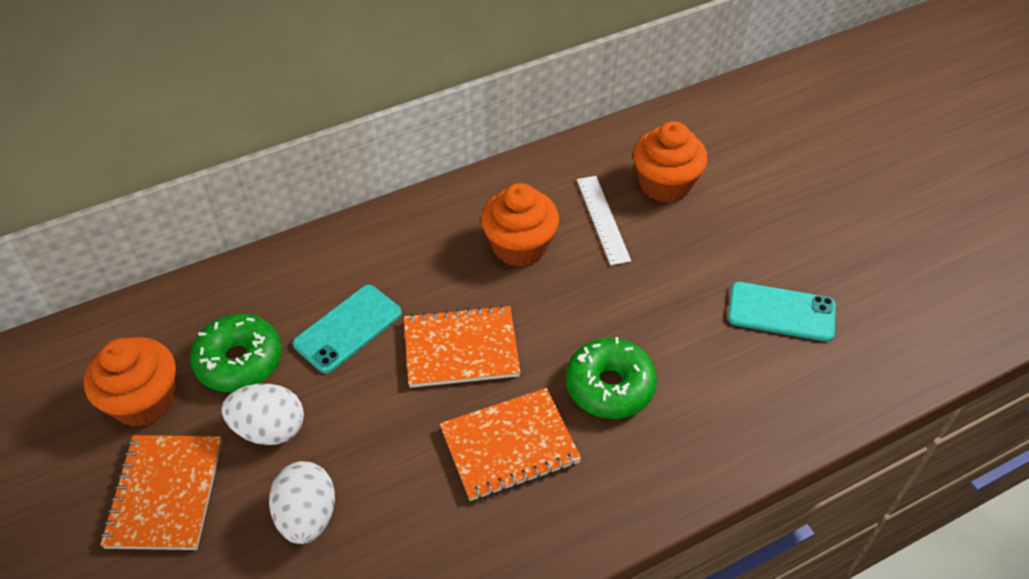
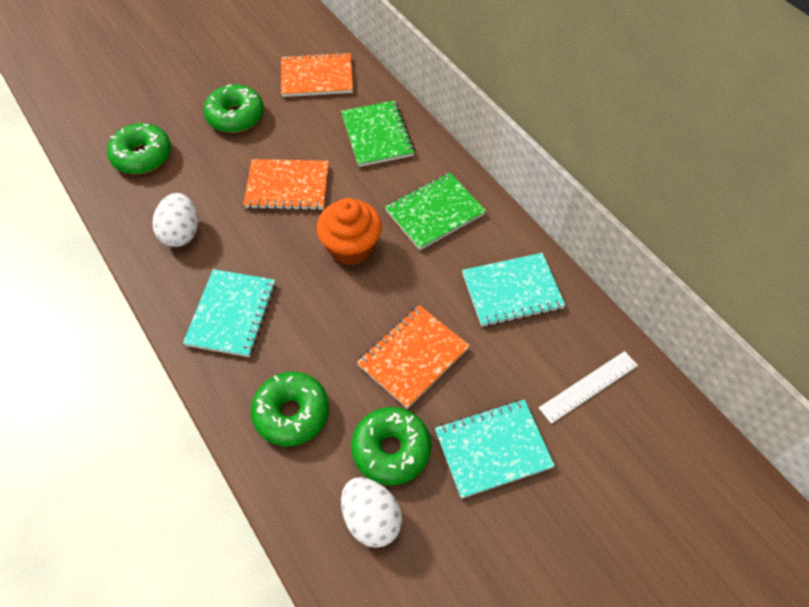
green donut: 2 -> 4
green notebook: 0 -> 2
orange cupcake: 3 -> 1
turquoise notebook: 0 -> 3
turquoise phone: 2 -> 0

